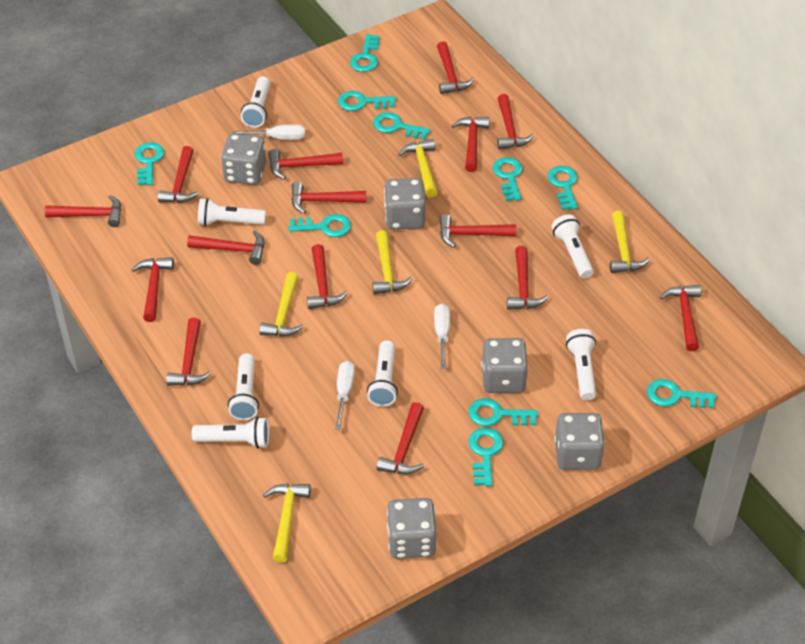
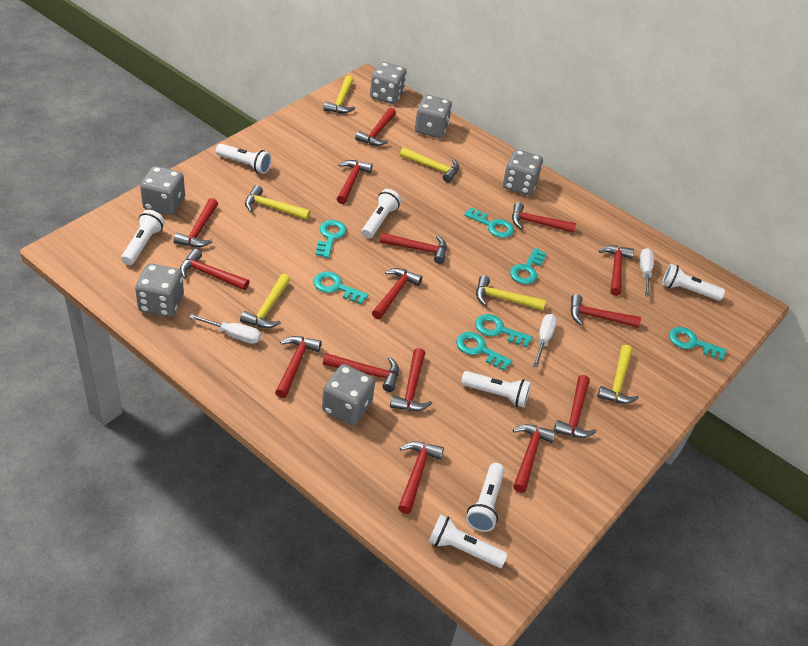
grey dice: 5 -> 6
turquoise key: 10 -> 7
yellow hammer: 5 -> 6

